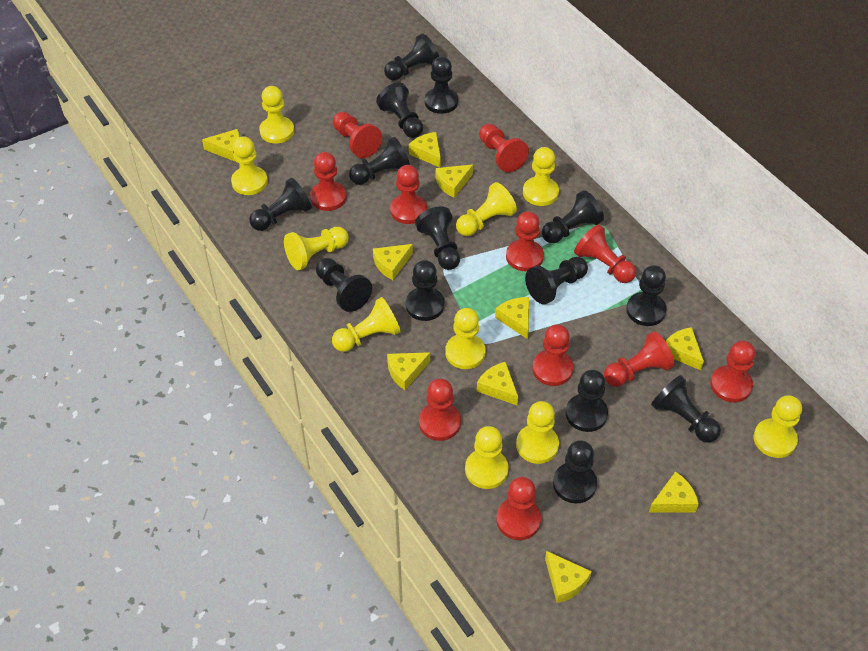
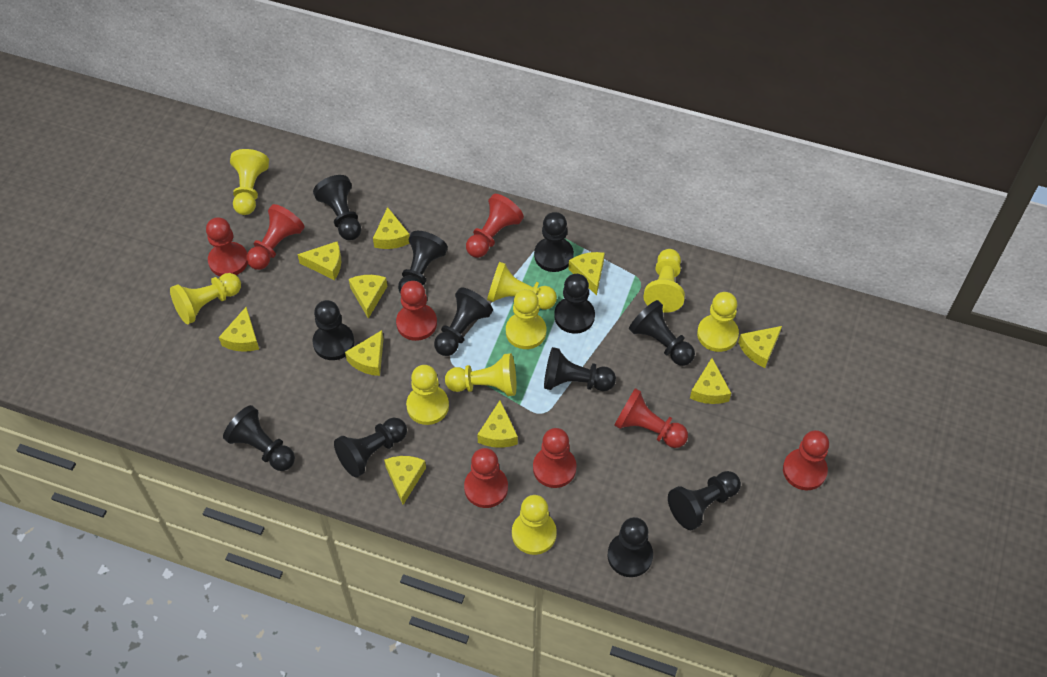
black pawn: 14 -> 12
red pawn: 11 -> 8
yellow pawn: 10 -> 9

